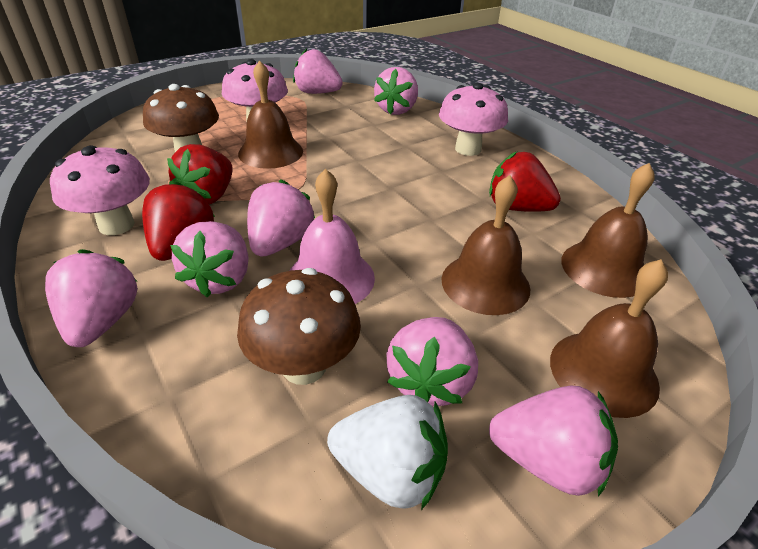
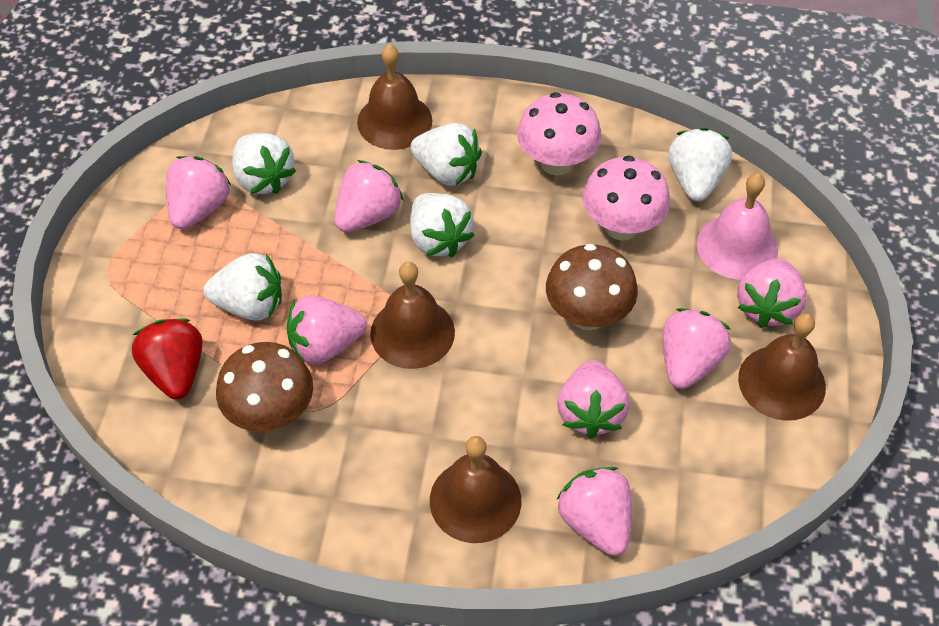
pink mushroom: 3 -> 2
red strawberry: 3 -> 1
white strawberry: 1 -> 5

